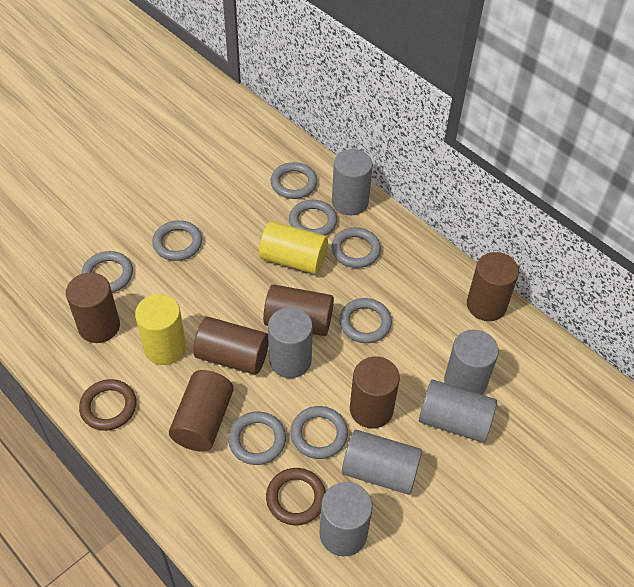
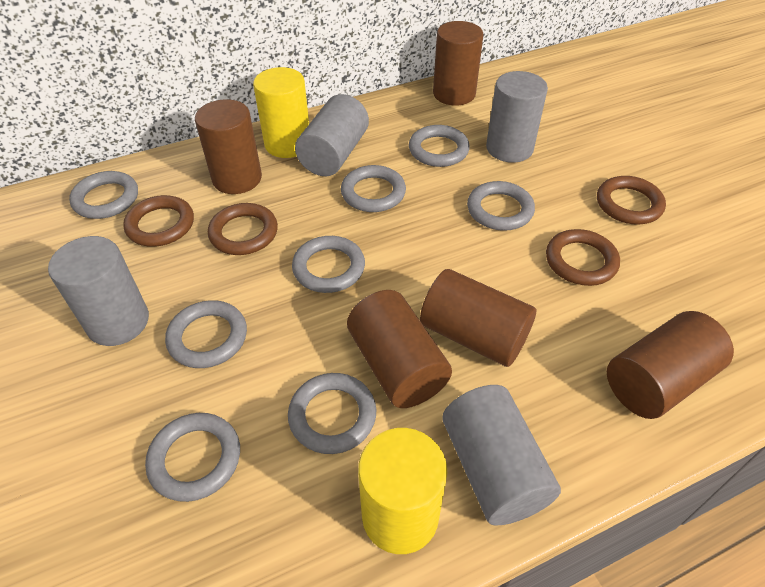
brown cylinder: 6 -> 5
brown ring: 2 -> 4
grey cylinder: 6 -> 4

